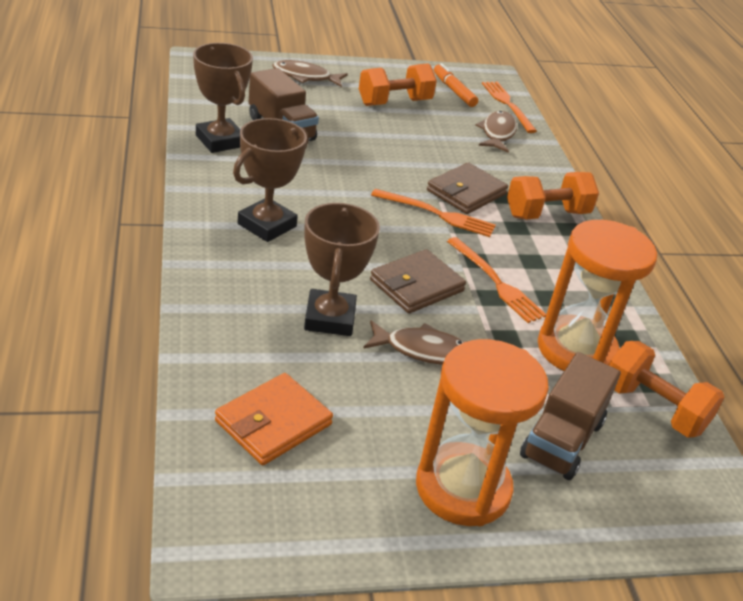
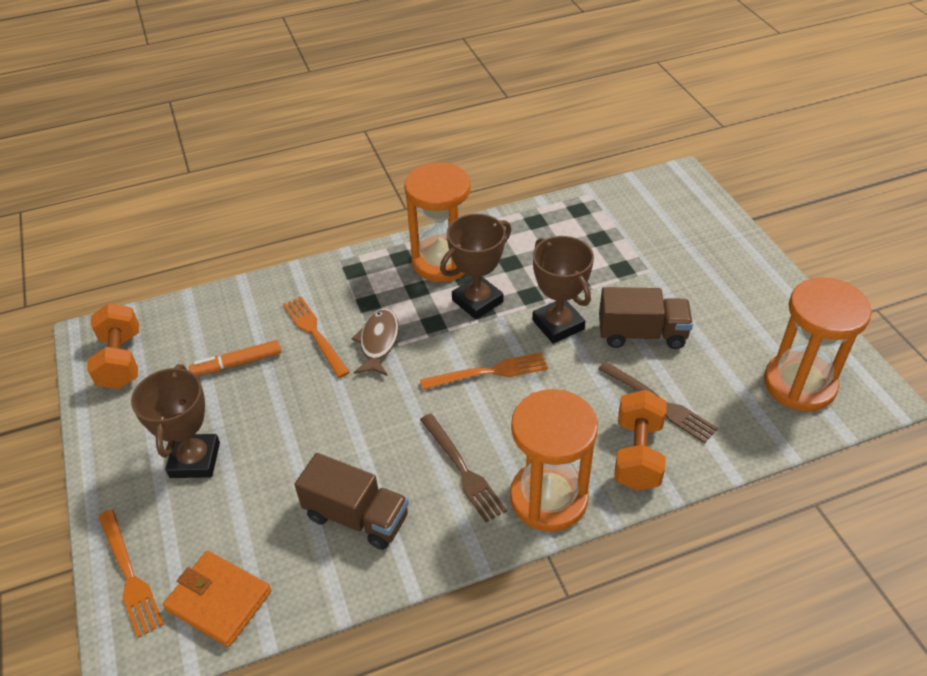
brown fish: 3 -> 1
brown fork: 0 -> 2
brown wallet: 2 -> 0
orange dumbbell: 3 -> 2
orange hourglass: 2 -> 3

